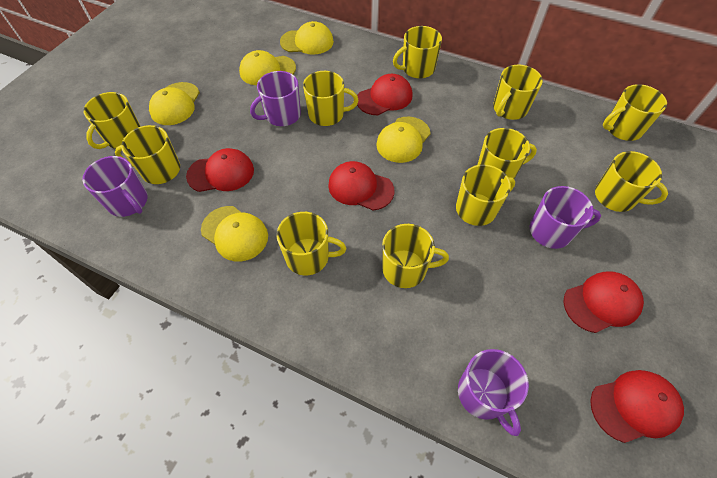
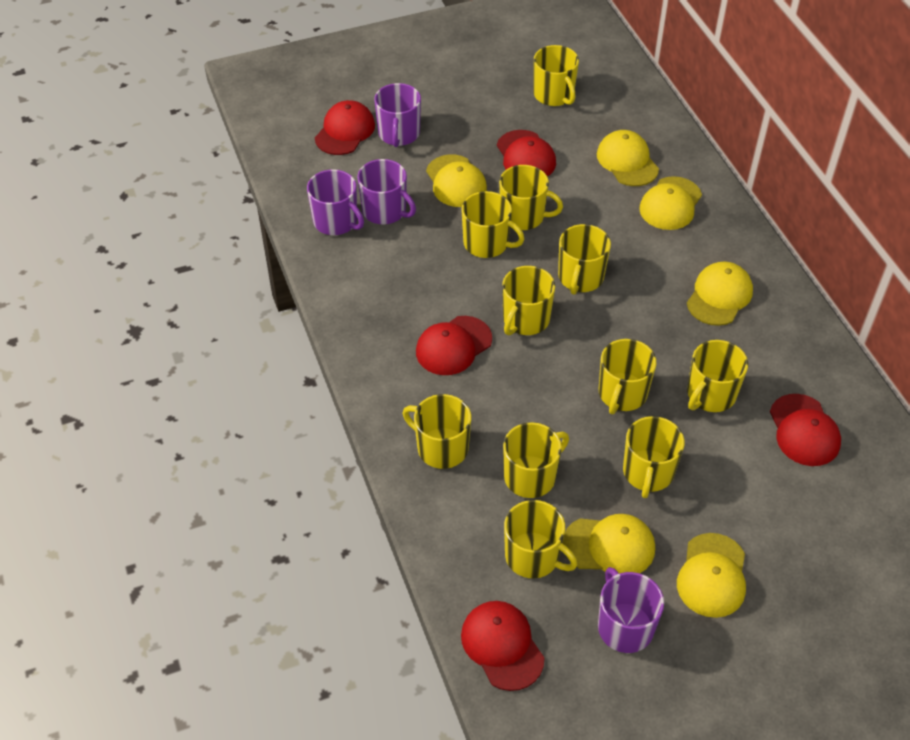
yellow cap: 5 -> 6

